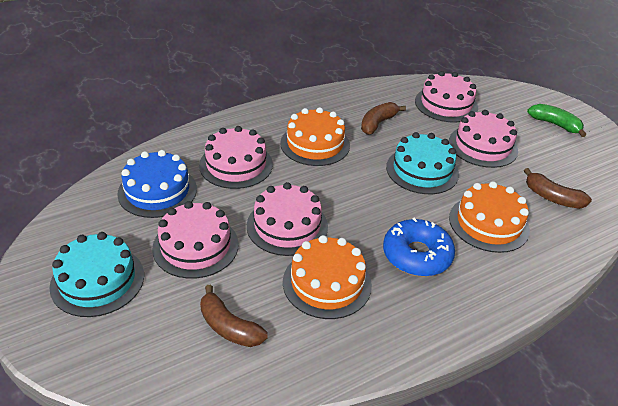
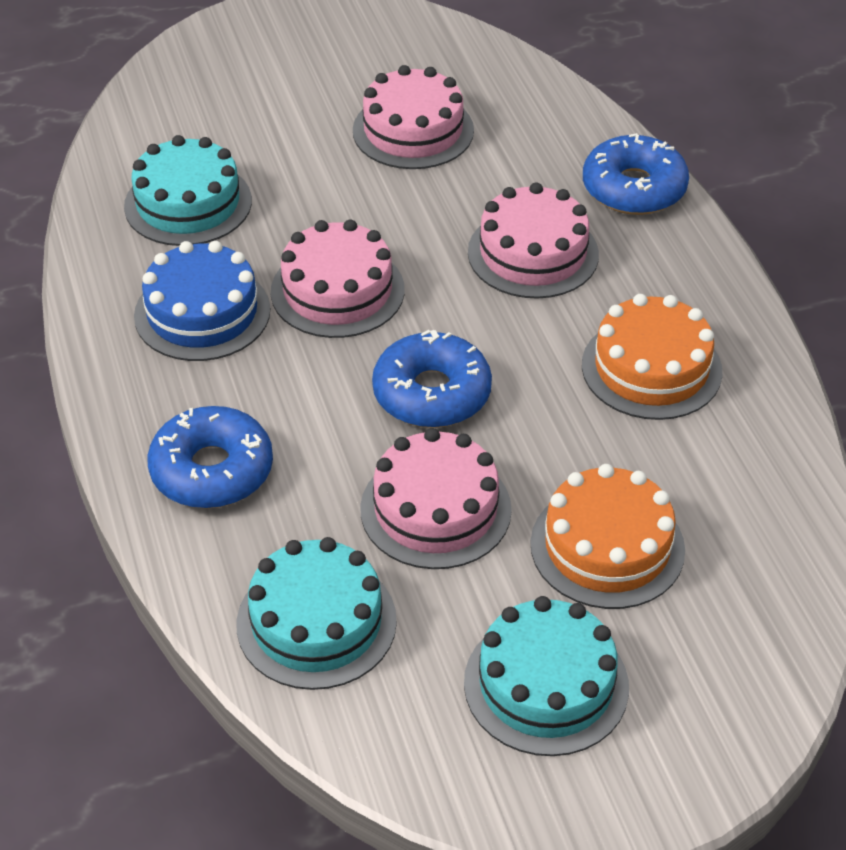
blue donut: 1 -> 3
brown banana: 3 -> 0
green banana: 1 -> 0
orange cake: 3 -> 2
pink cake: 5 -> 4
turquoise cake: 2 -> 3

